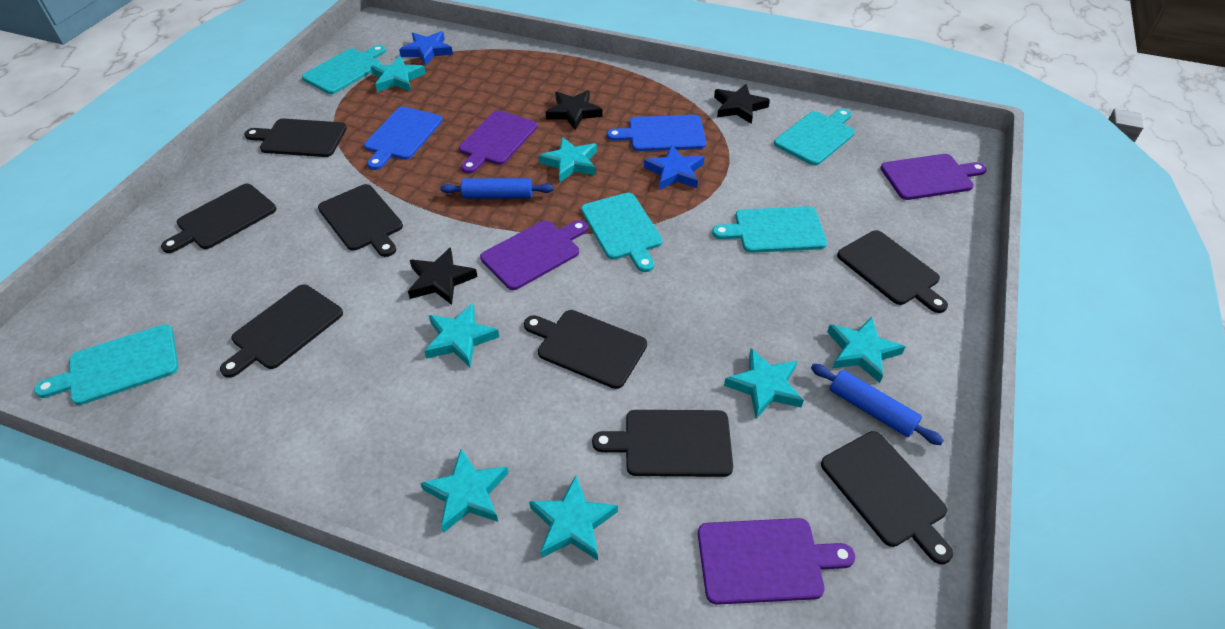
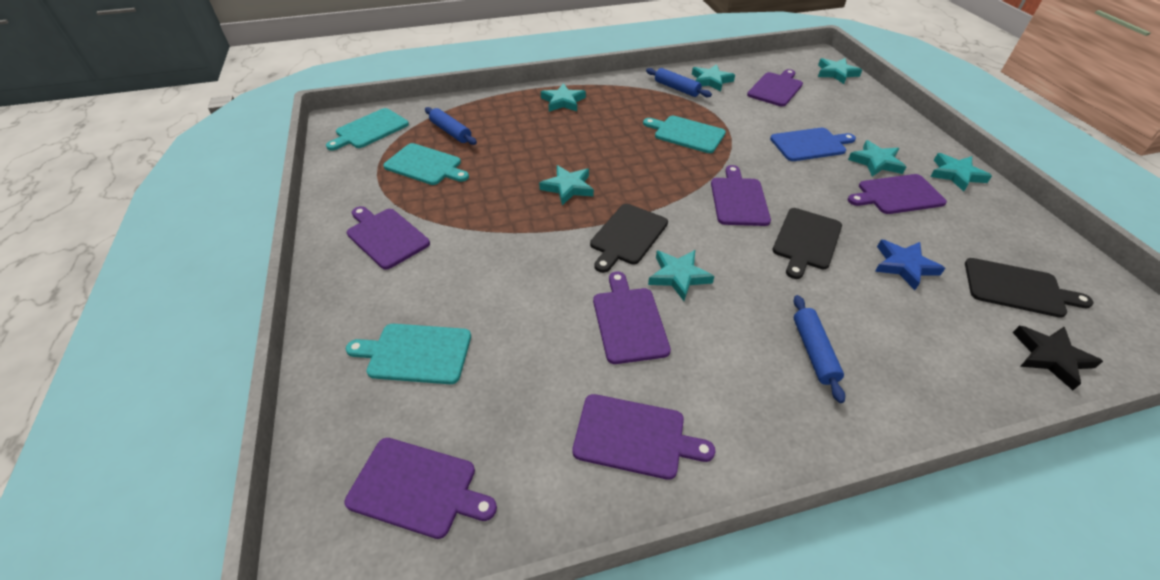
black cutting board: 8 -> 3
black star: 3 -> 1
blue cutting board: 2 -> 1
blue rolling pin: 2 -> 3
blue star: 2 -> 1
purple cutting board: 4 -> 7
turquoise cutting board: 5 -> 4

